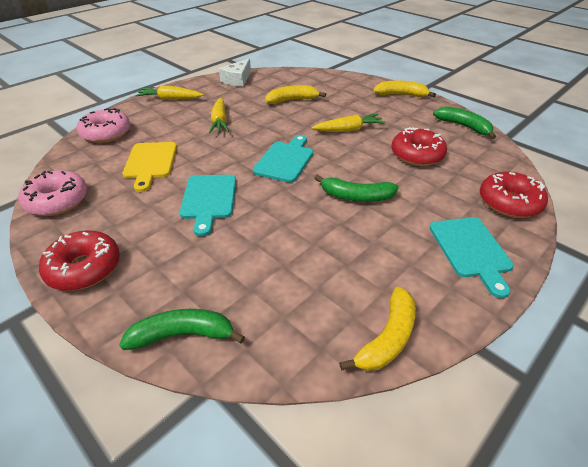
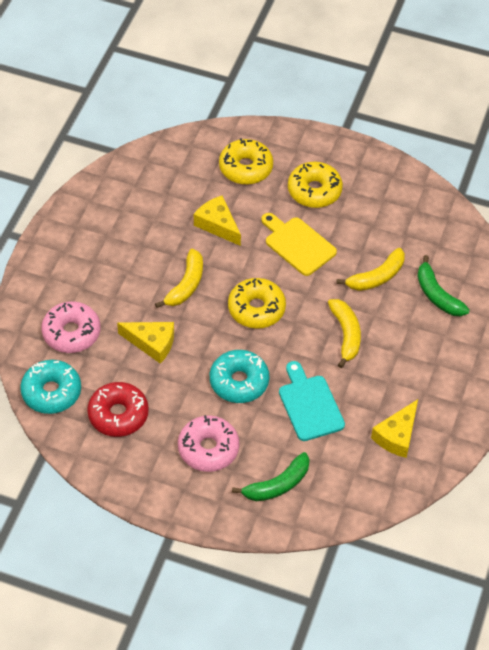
green banana: 3 -> 2
red donut: 3 -> 1
turquoise cutting board: 3 -> 1
turquoise donut: 0 -> 2
white cheese: 1 -> 0
yellow carrot: 3 -> 0
yellow cheese: 0 -> 3
yellow donut: 0 -> 3

